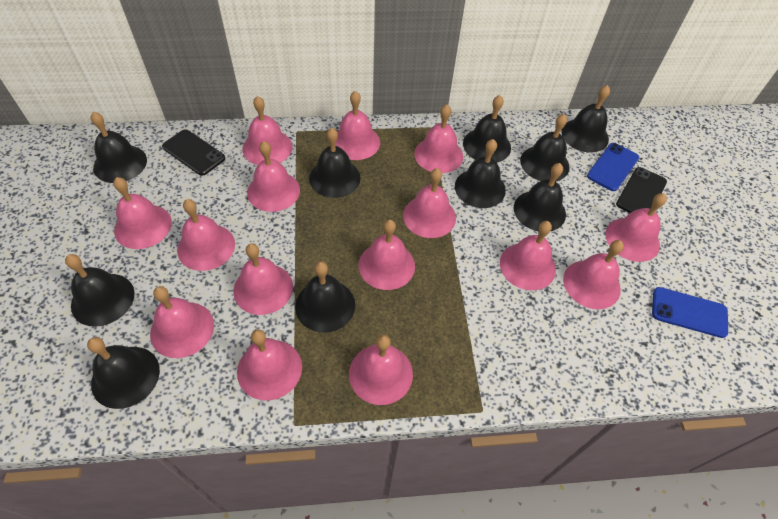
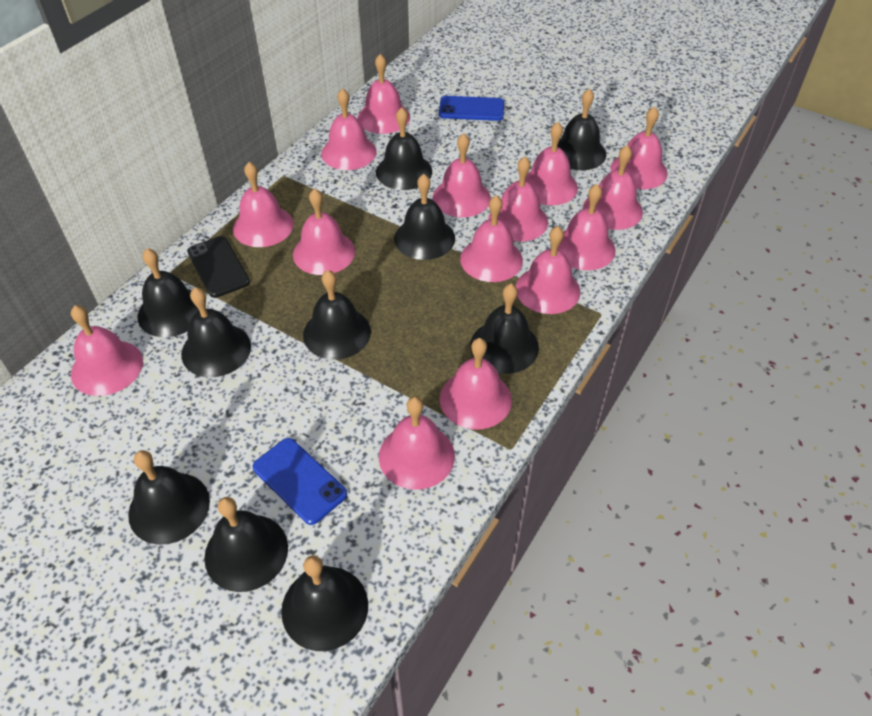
black phone: 2 -> 1

